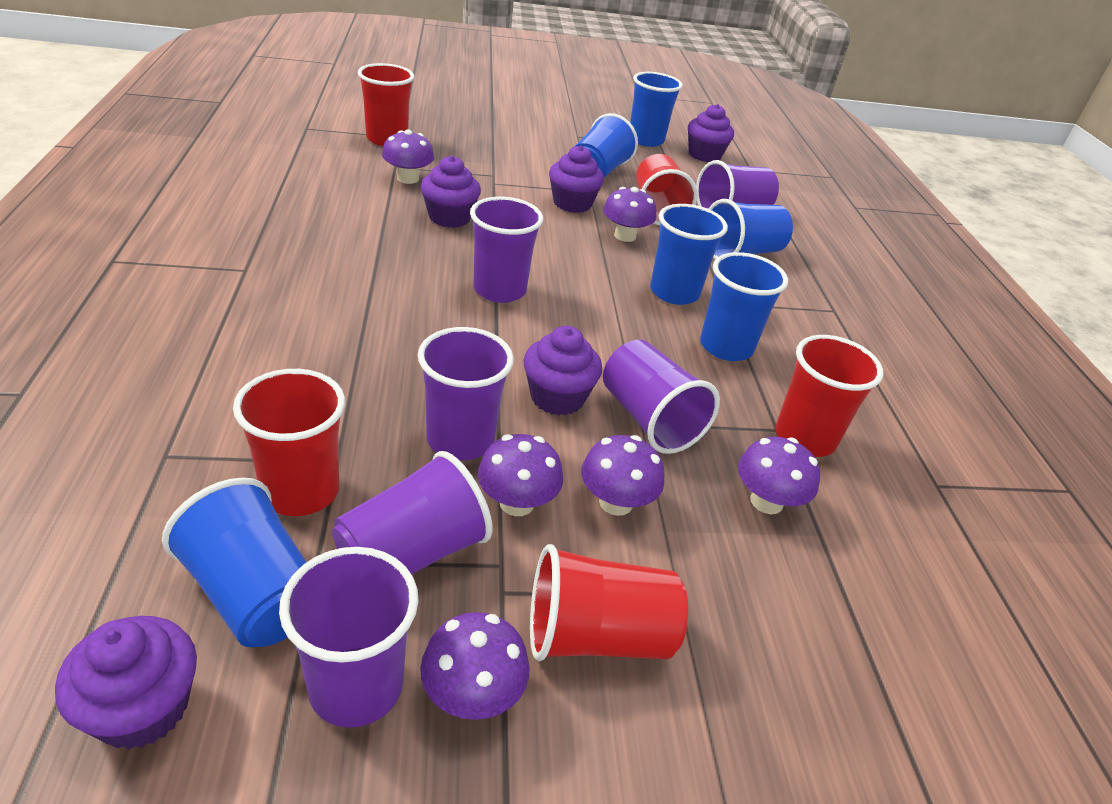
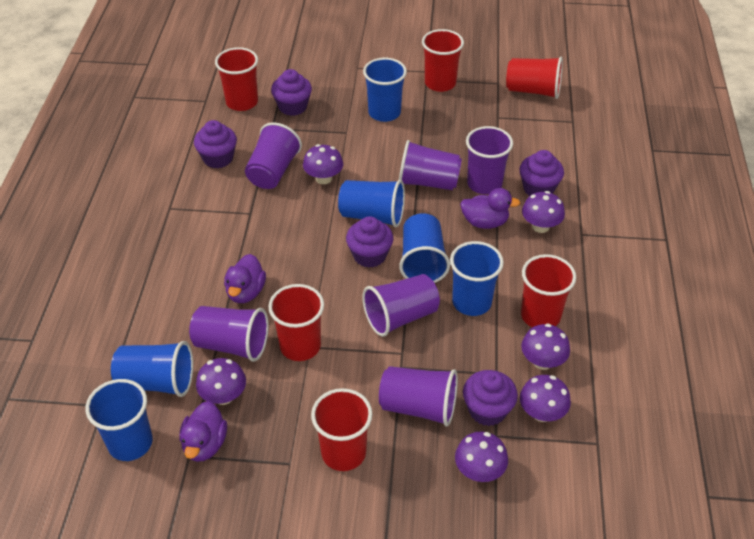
purple duck: 0 -> 3
red cup: 5 -> 6

